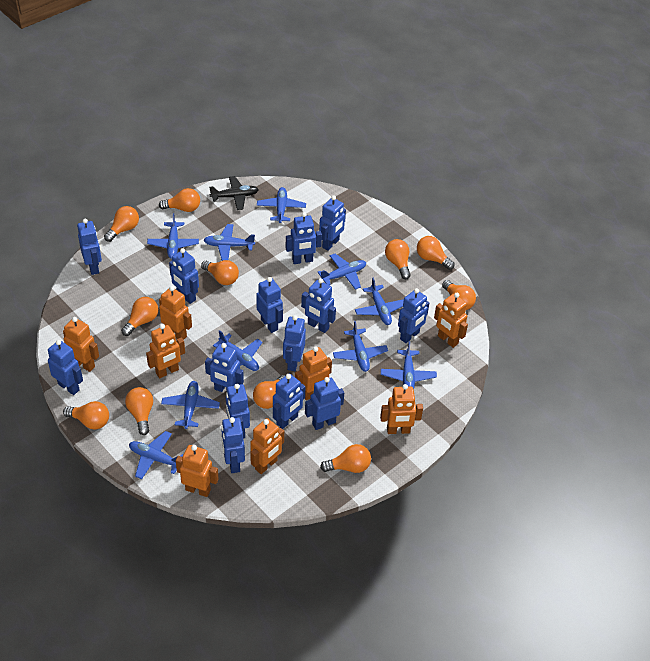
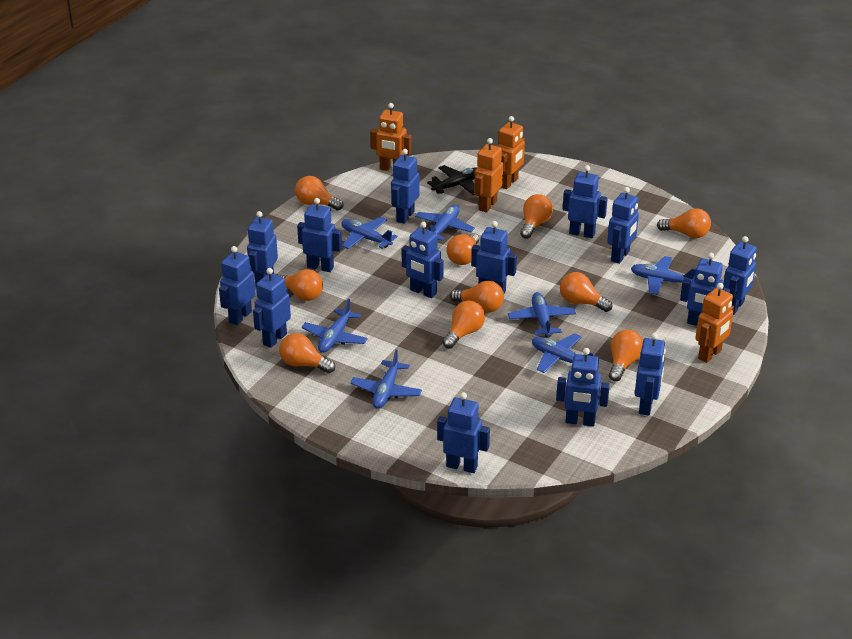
blue plane: 10 -> 7
orange light bulb: 11 -> 10
orange robot: 8 -> 4

